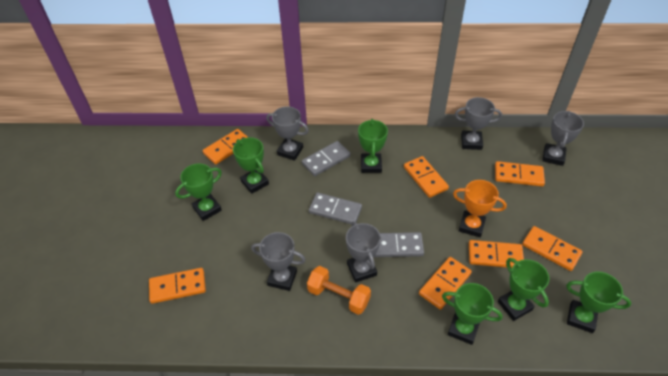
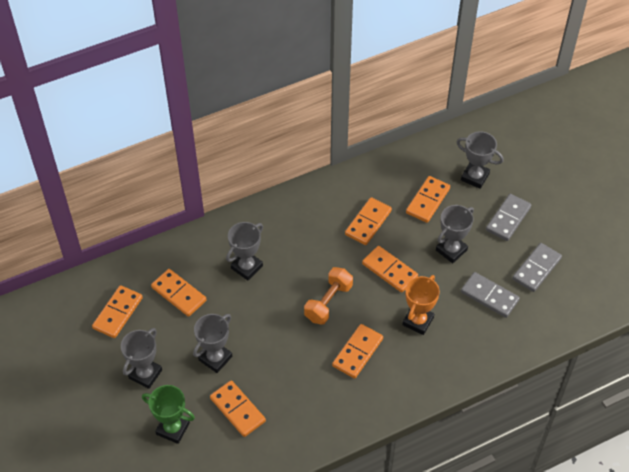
green trophy: 6 -> 1

